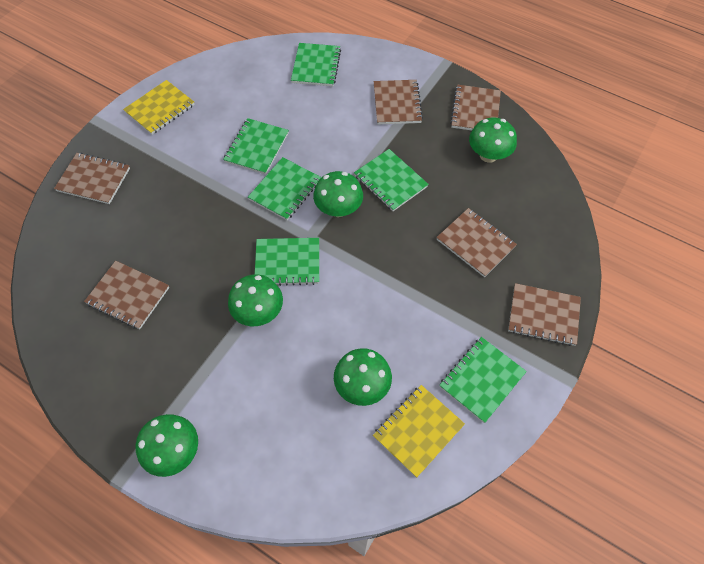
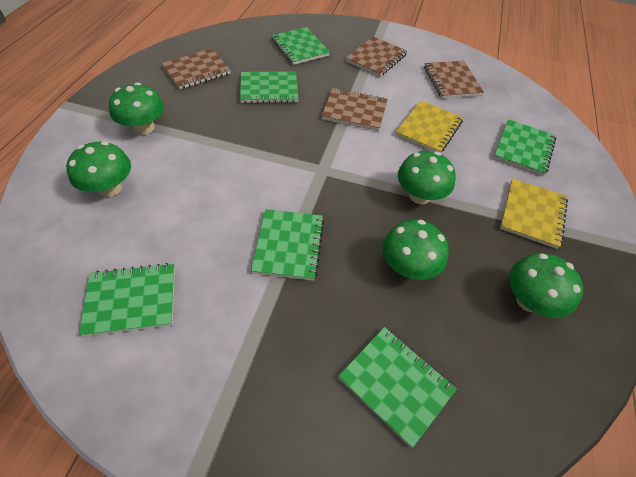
brown notebook: 6 -> 4

